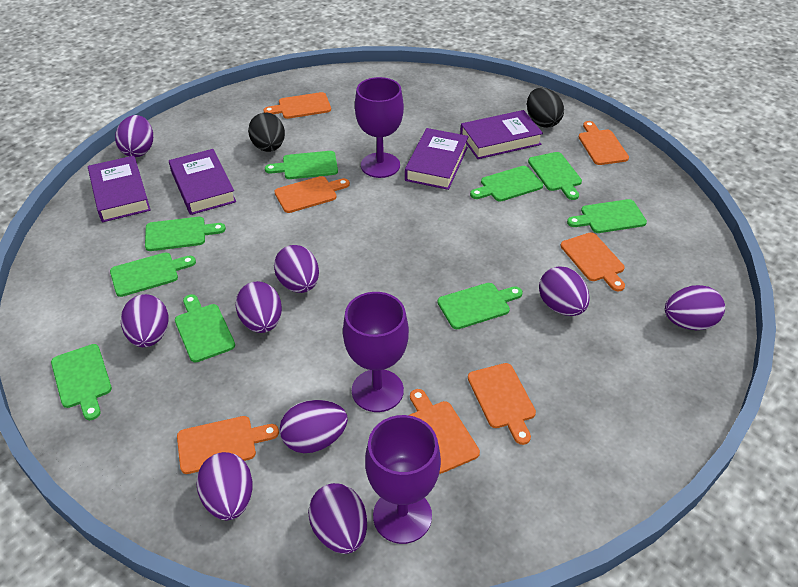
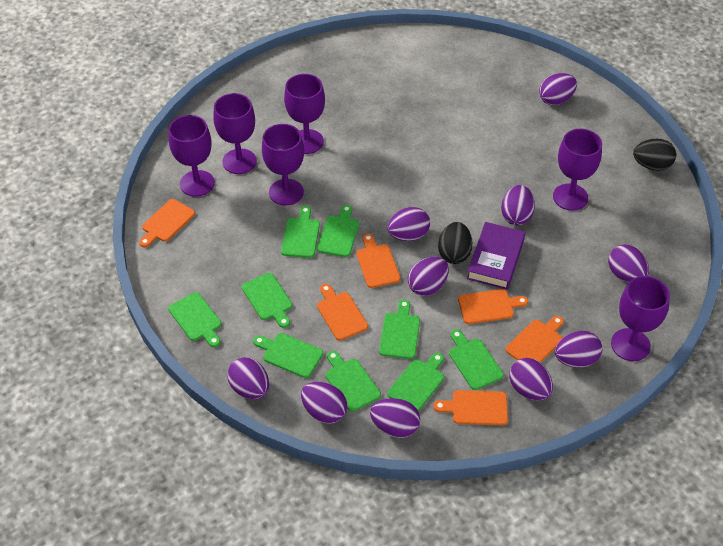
orange cutting board: 7 -> 6
purple book: 4 -> 1
purple egg: 9 -> 10
purple goblet: 3 -> 6

